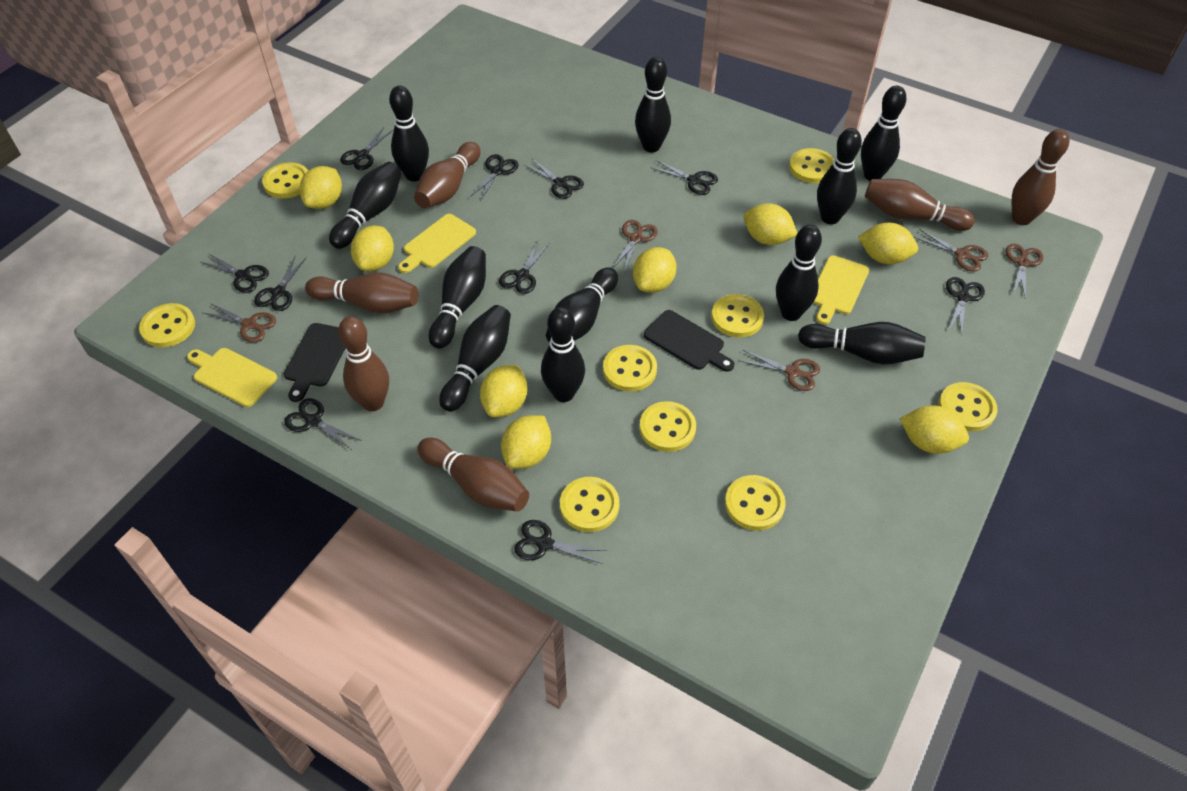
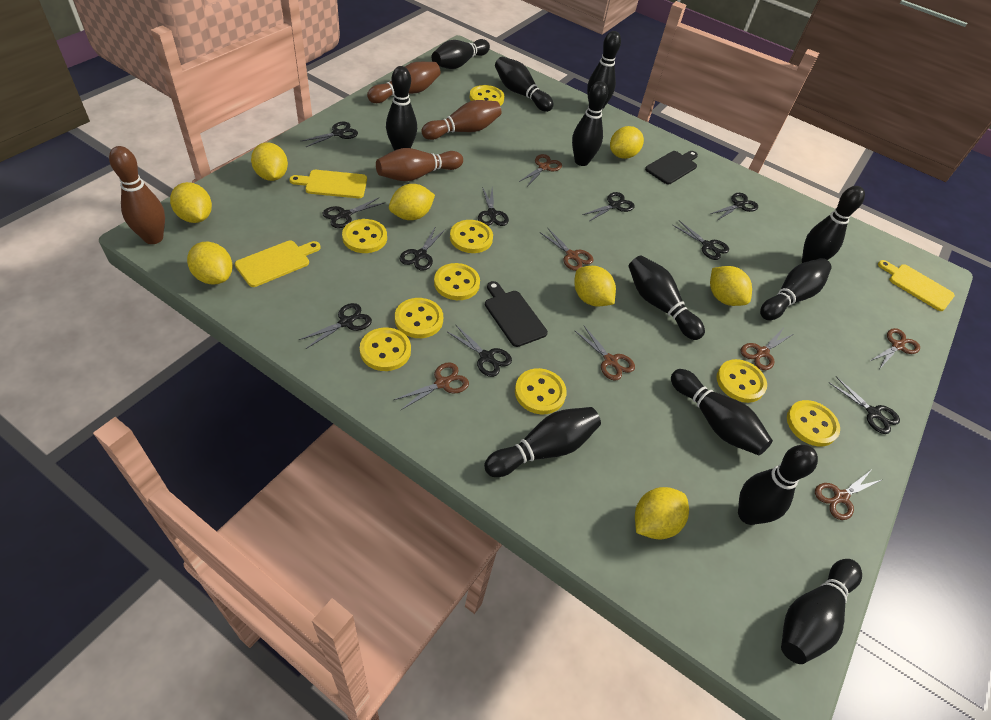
black bowling pin: 11 -> 12
brown bowling pin: 6 -> 4
brown scissors: 5 -> 7

